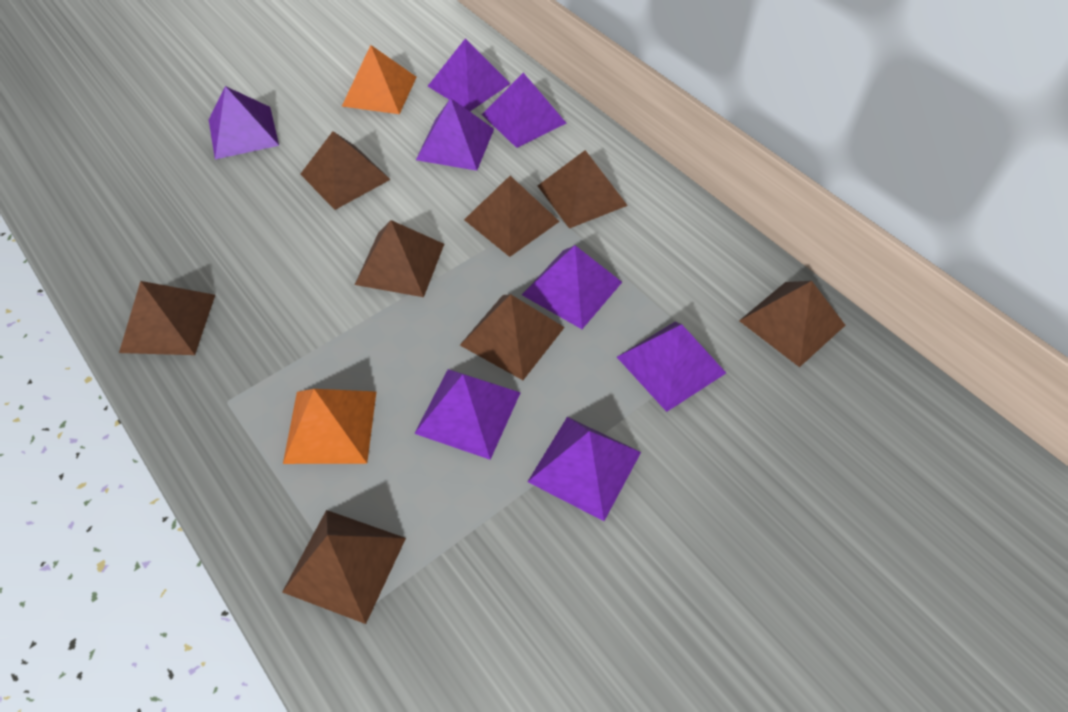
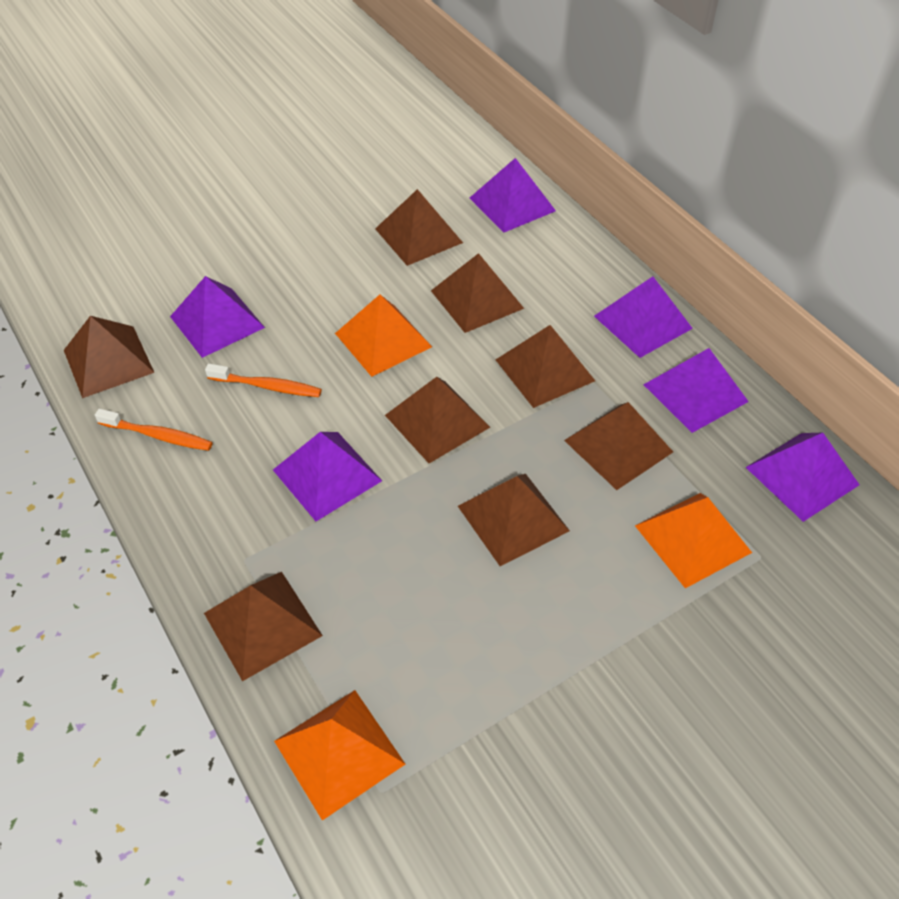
orange pyramid: 2 -> 3
orange toothbrush: 0 -> 2
purple pyramid: 8 -> 6

